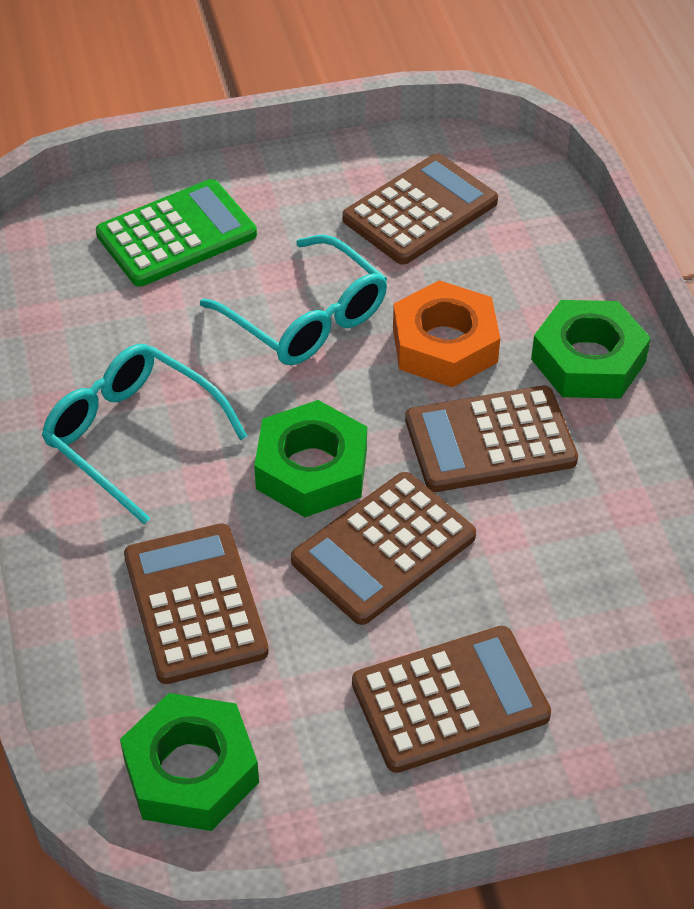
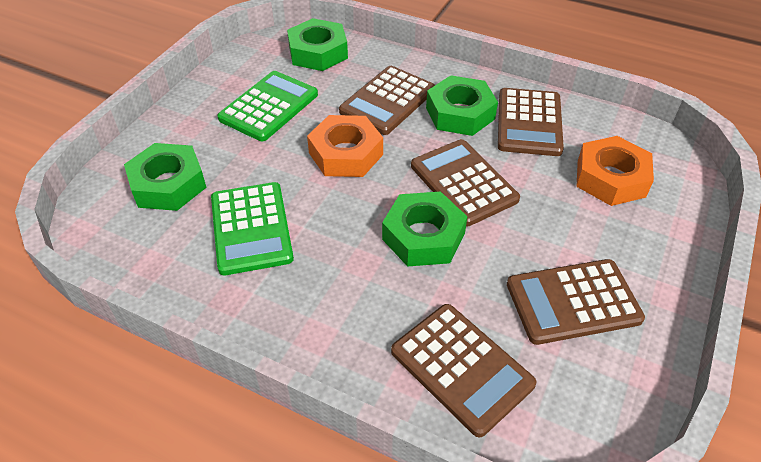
green calculator: 1 -> 2
green nut: 3 -> 4
orange nut: 1 -> 2
turquoise glasses: 2 -> 0

